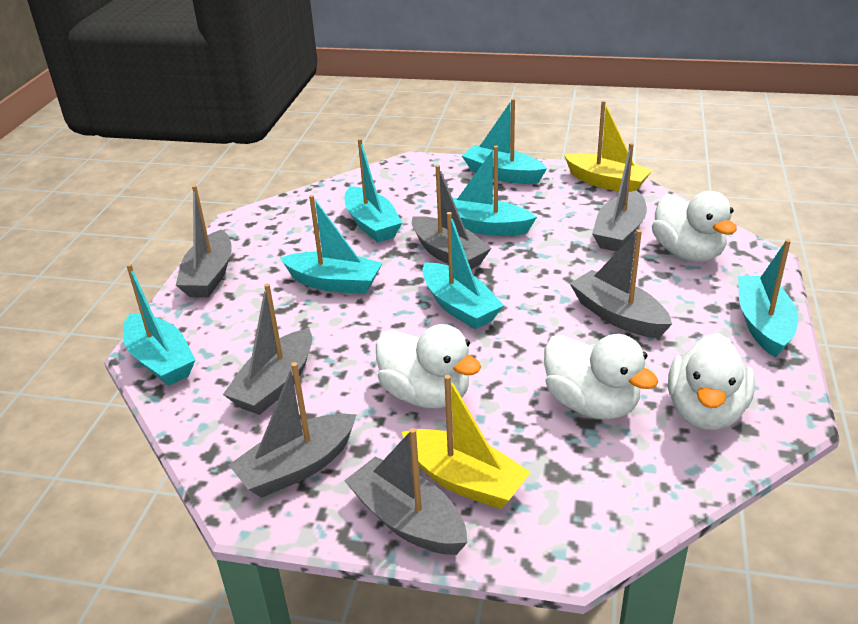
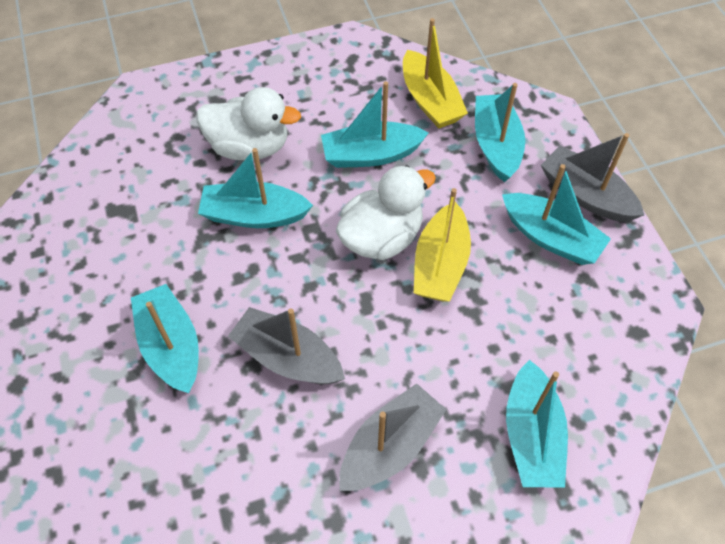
grey boat: 7 -> 3
turquoise boat: 7 -> 6
white duck: 4 -> 2

